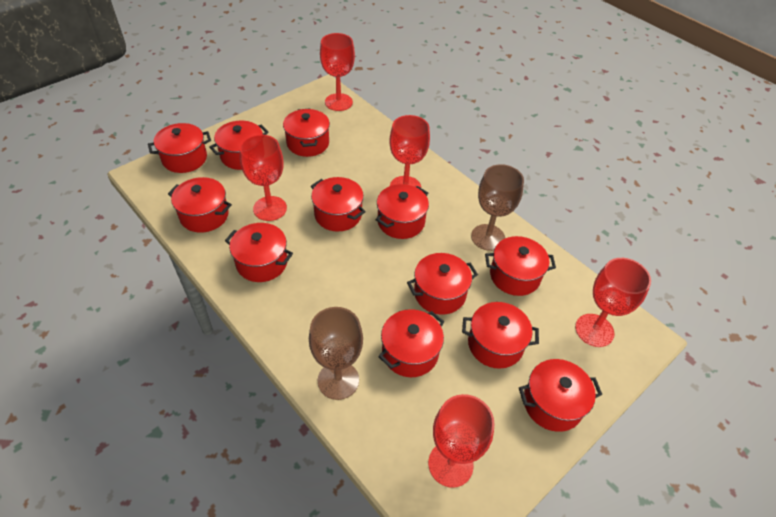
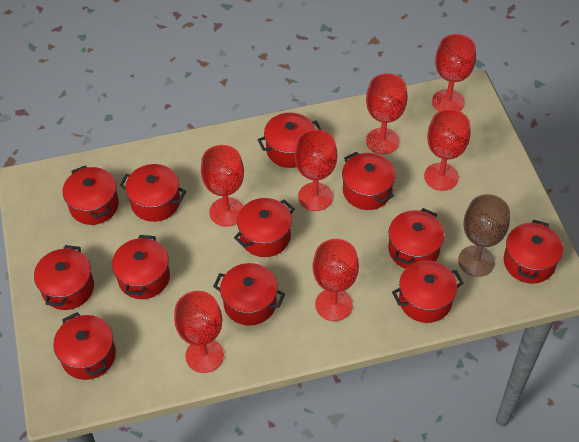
brown goblet: 2 -> 1
red goblet: 5 -> 7

